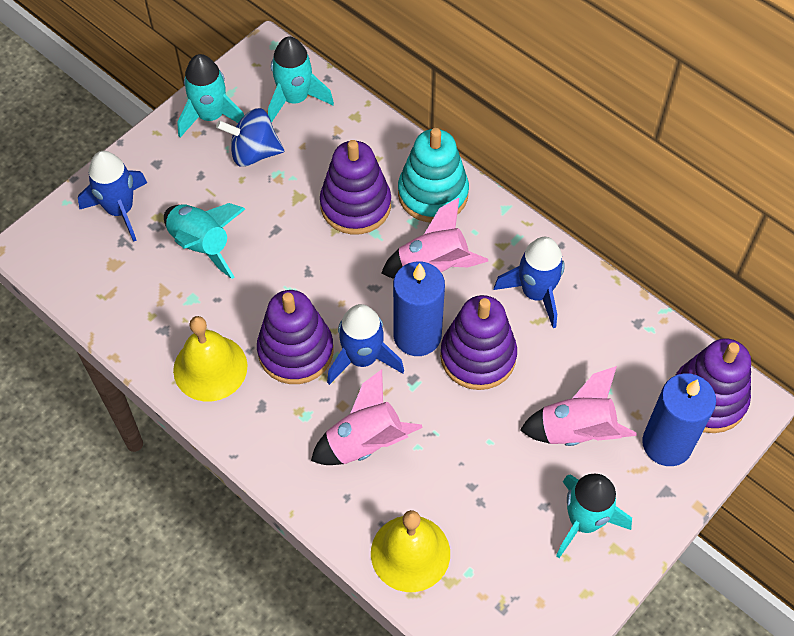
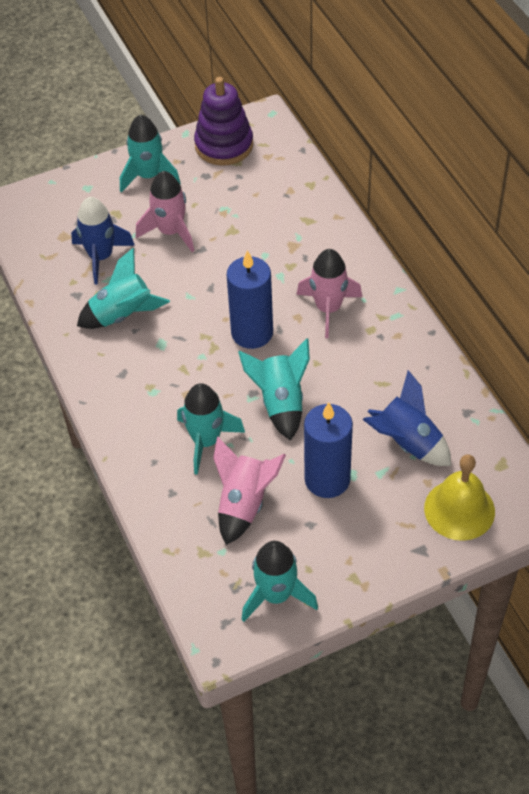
blue rocket: 3 -> 2
blue spinning top: 1 -> 0
purple stacking toy: 4 -> 1
turquoise rocket: 4 -> 5
turquoise stacking toy: 1 -> 0
yellow bell: 2 -> 1

